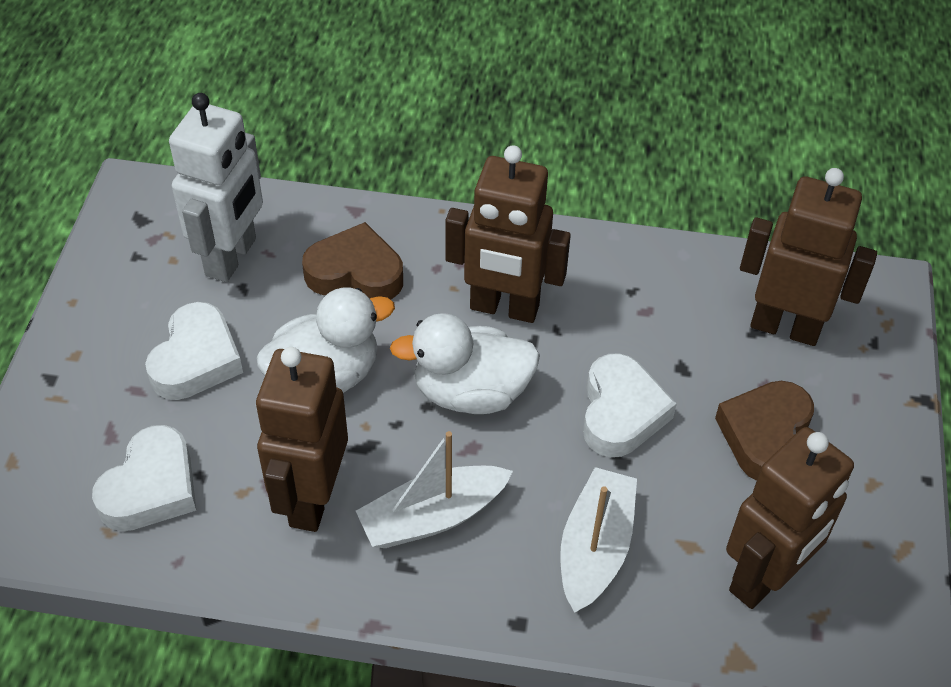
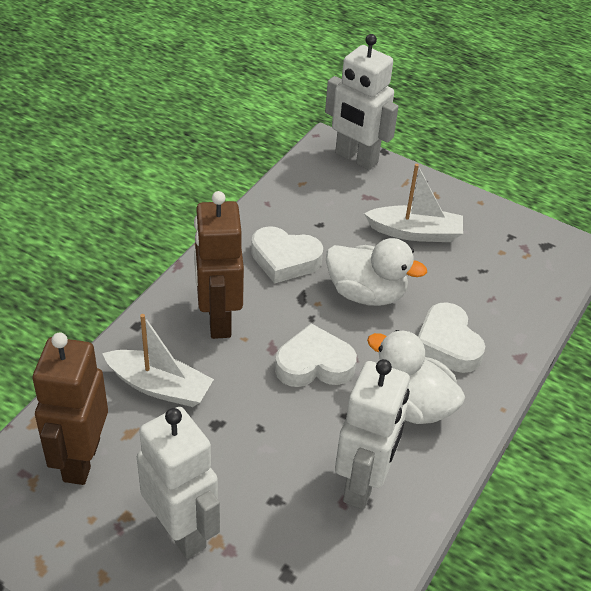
brown heart: 2 -> 0
brown robot: 4 -> 2
white robot: 1 -> 3

